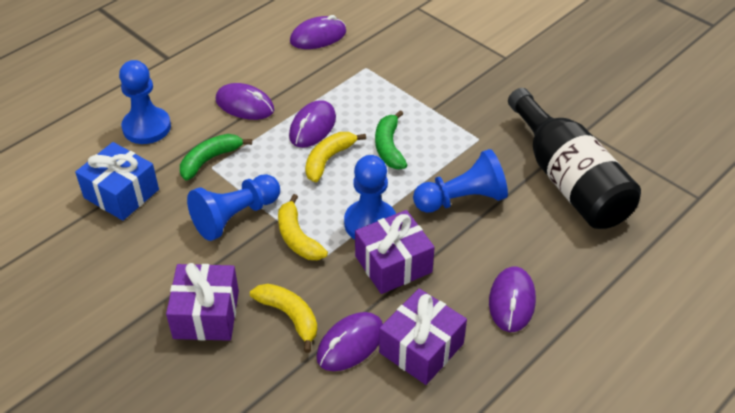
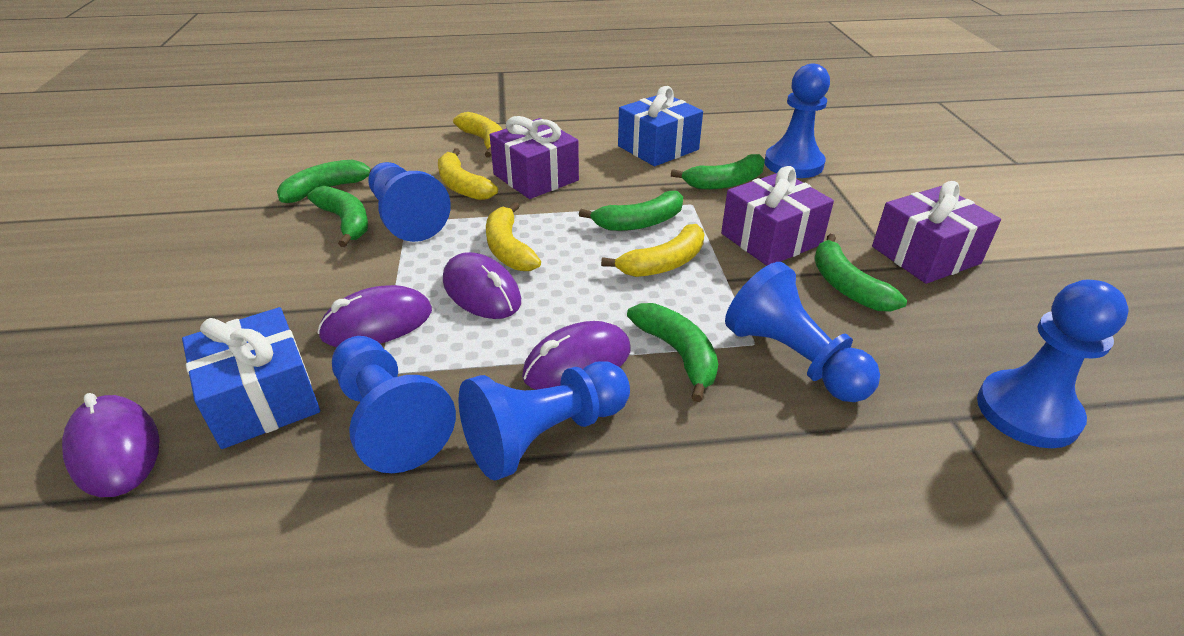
black bottle: 1 -> 0
blue gift: 1 -> 2
blue pawn: 4 -> 6
green banana: 2 -> 6
purple mouse: 5 -> 4
yellow banana: 3 -> 4

